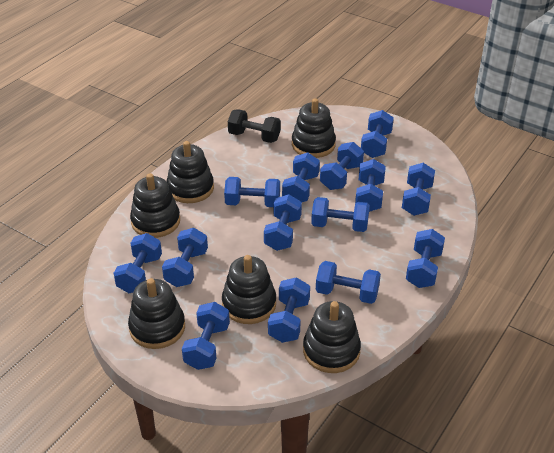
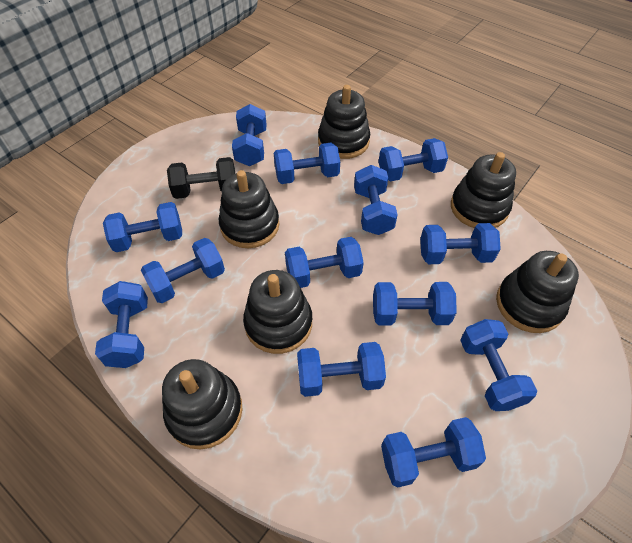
blue dumbbell: 14 -> 13

